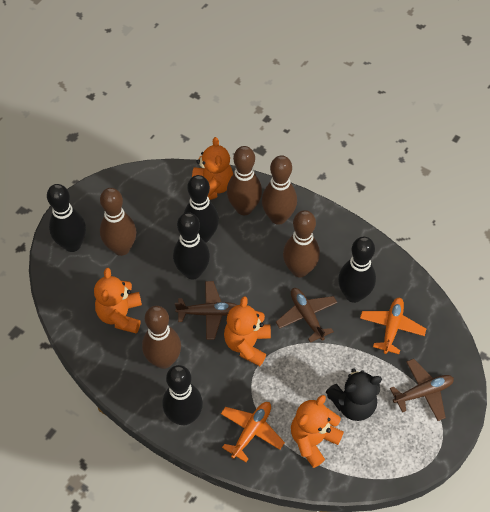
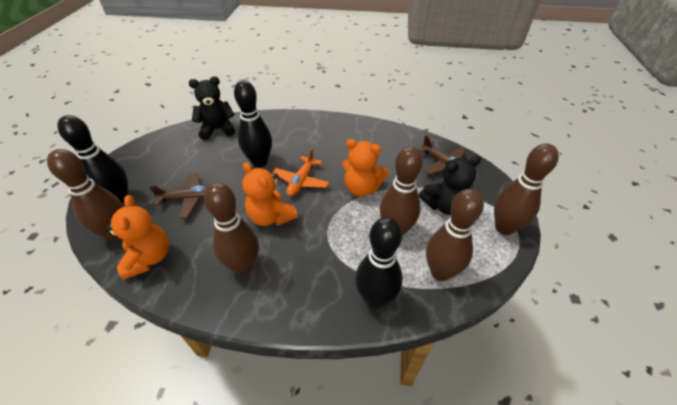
black bowling pin: 5 -> 3
black teddy bear: 1 -> 2
brown plane: 3 -> 2
orange plane: 2 -> 1
orange teddy bear: 4 -> 3

